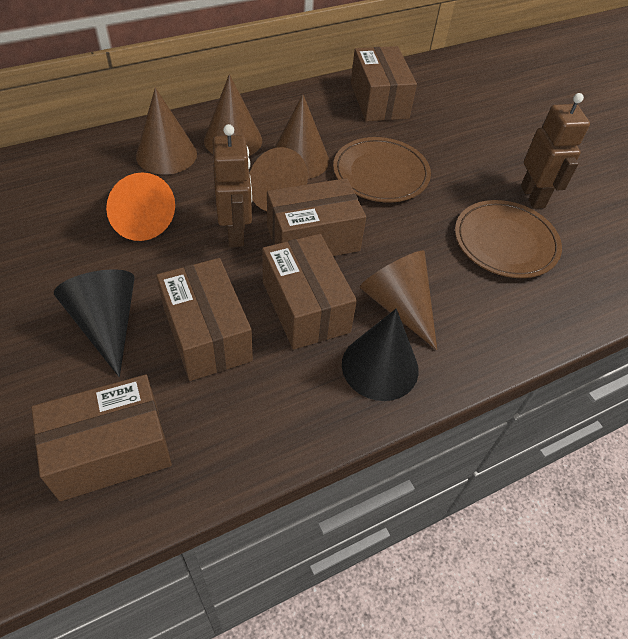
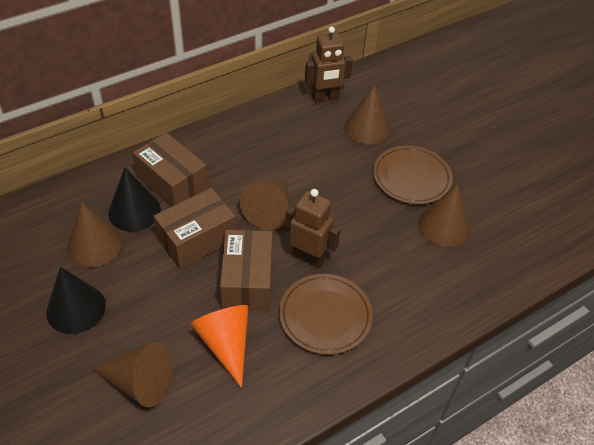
brown box: 5 -> 3

